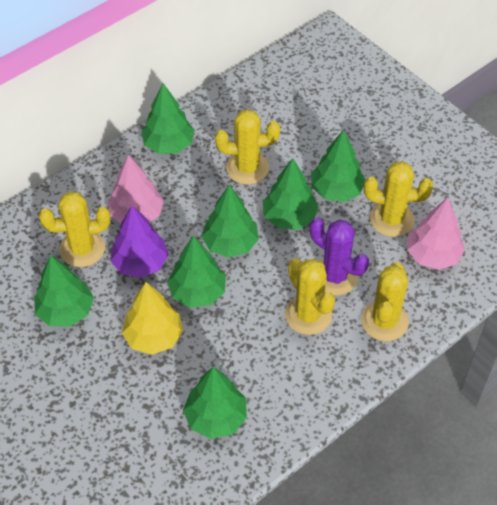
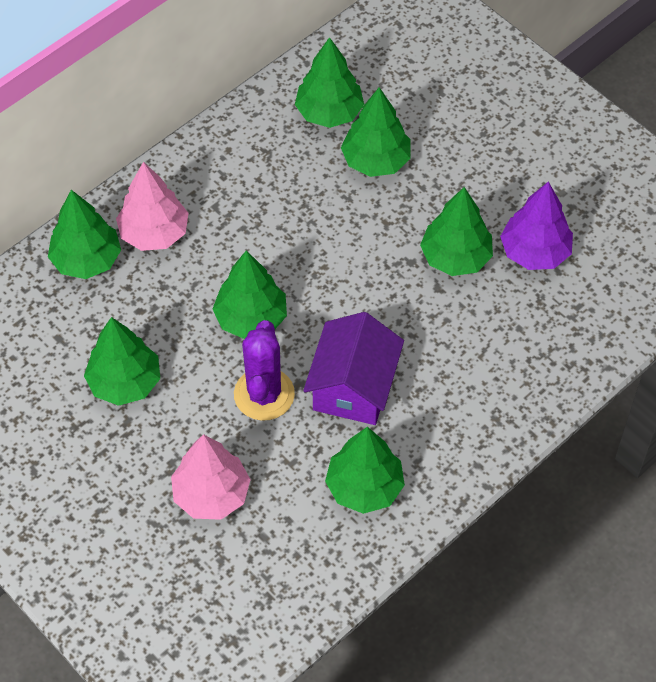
purple house: 0 -> 1
yellow cactus: 5 -> 0
yellow tree: 1 -> 0

